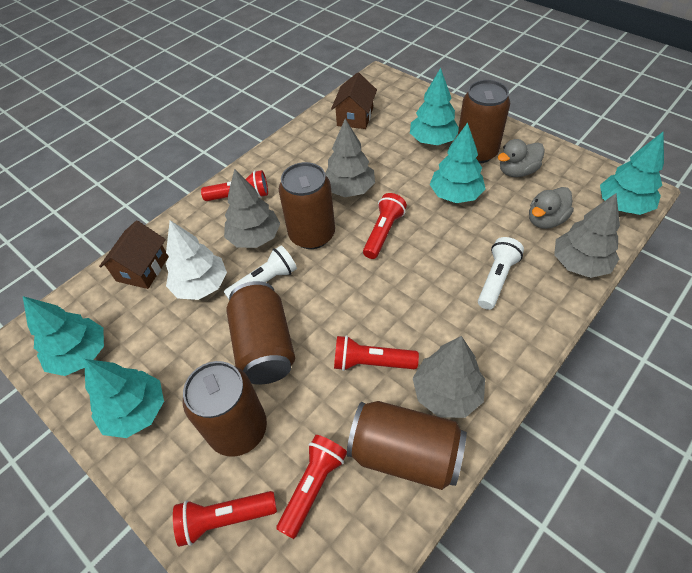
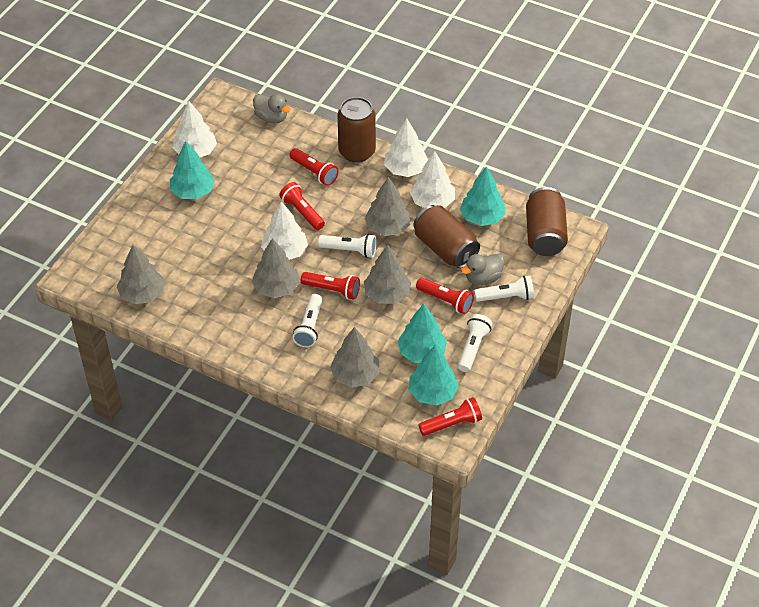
brown can: 5 -> 3
brown house: 2 -> 0
grey tree: 4 -> 5
turquoise tree: 5 -> 4
white flashlight: 2 -> 4
white tree: 1 -> 4

